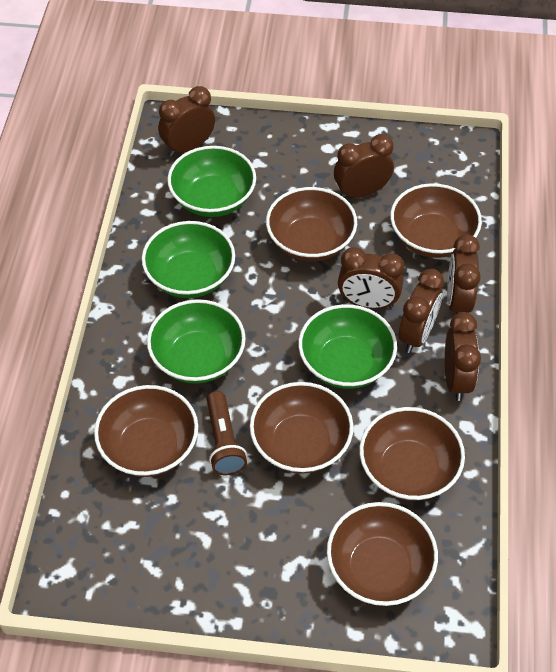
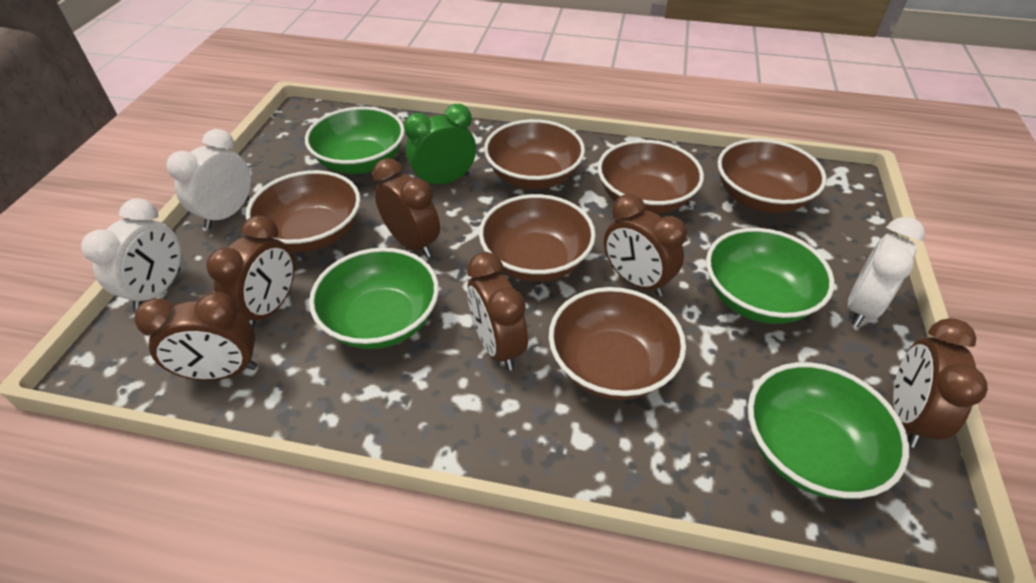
brown flashlight: 1 -> 0
green clock: 0 -> 1
white clock: 0 -> 3

